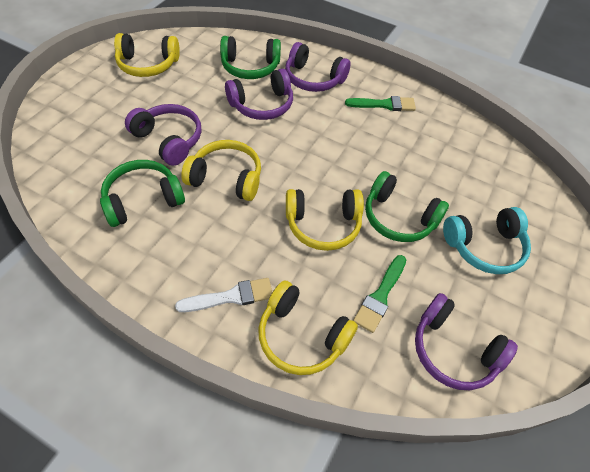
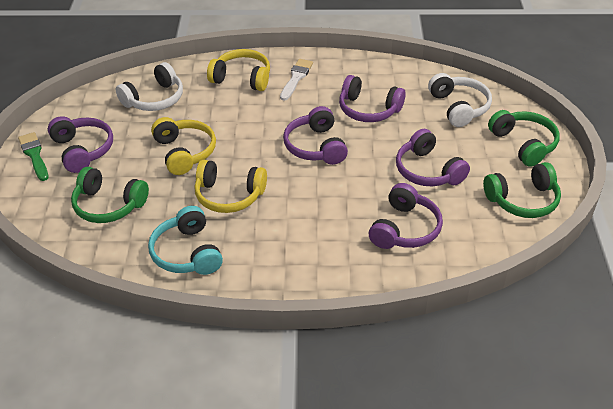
green brush: 2 -> 1
purple headphones: 4 -> 5
white headphones: 0 -> 2
yellow headphones: 4 -> 3

